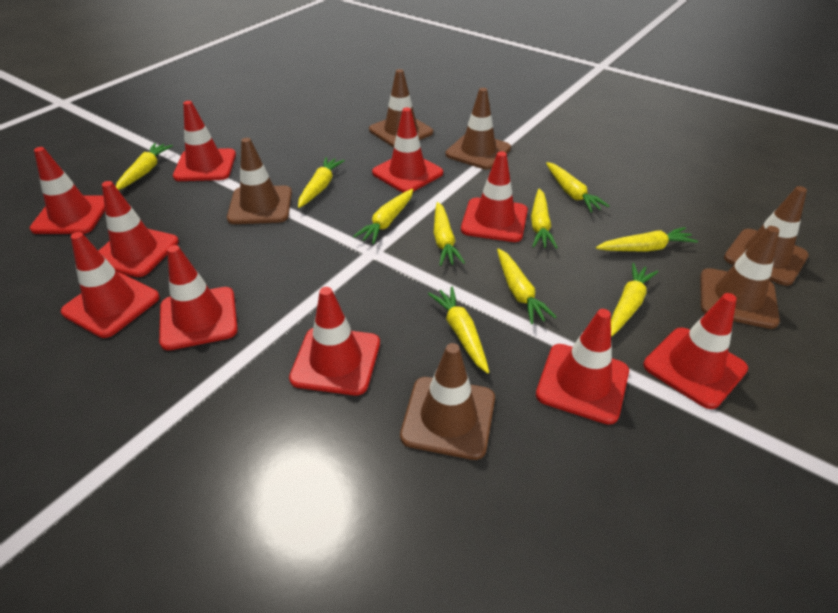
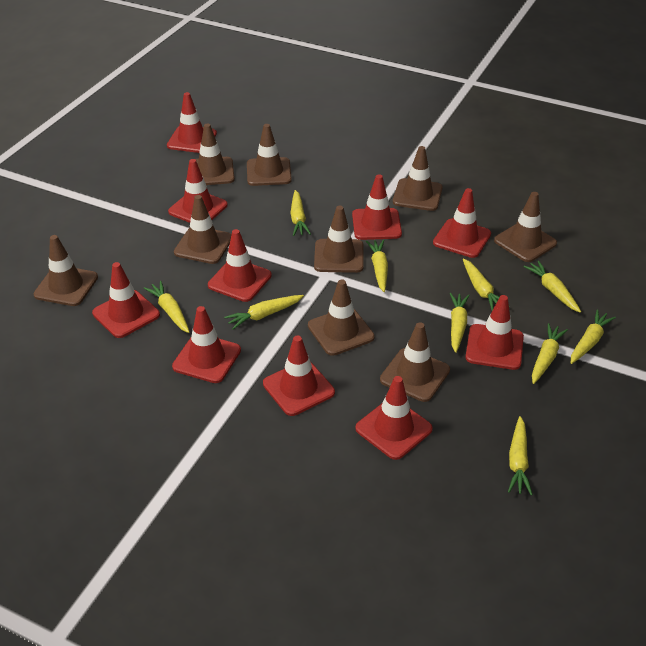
brown traffic cone: 6 -> 9

